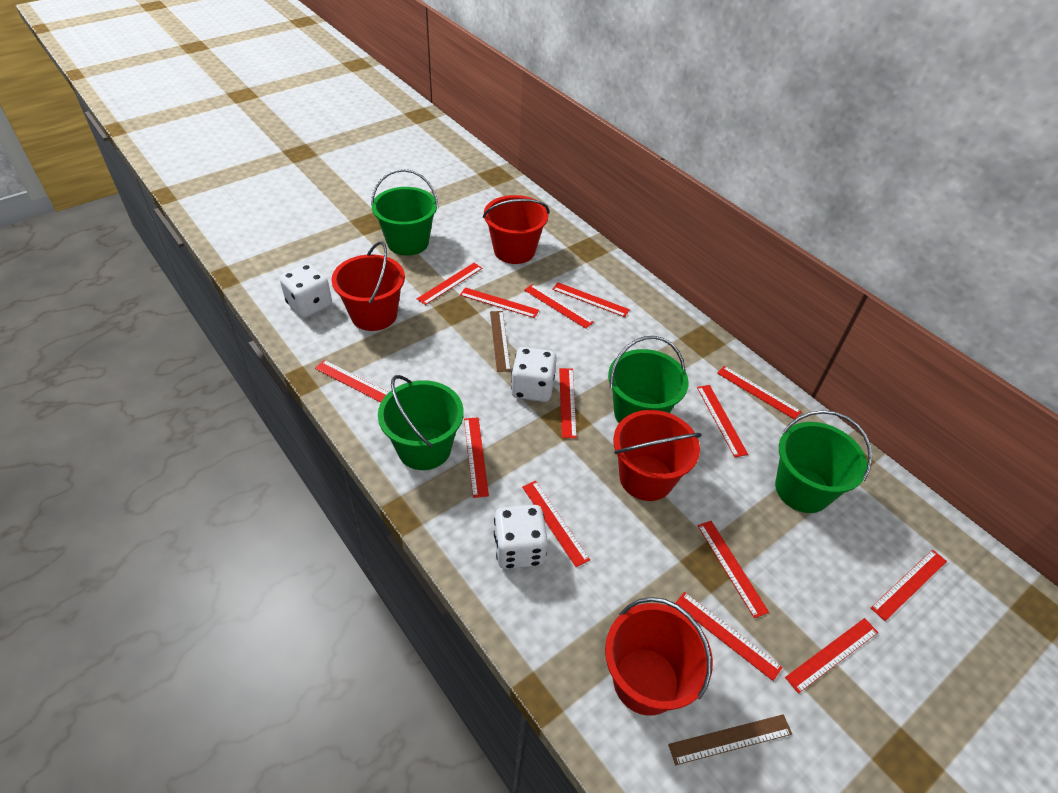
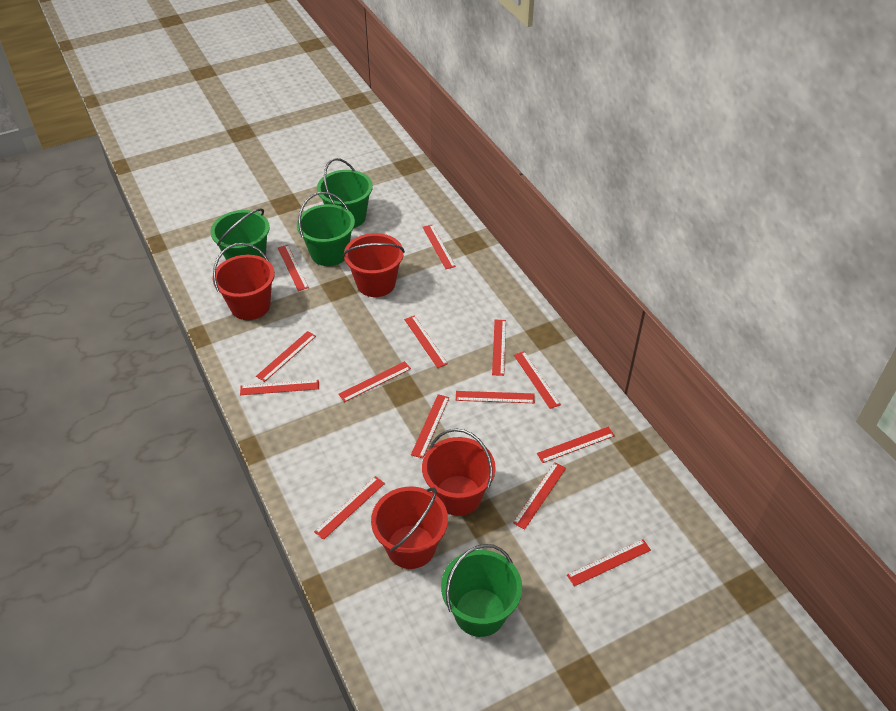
brown ruler: 2 -> 0
white dice: 3 -> 0

